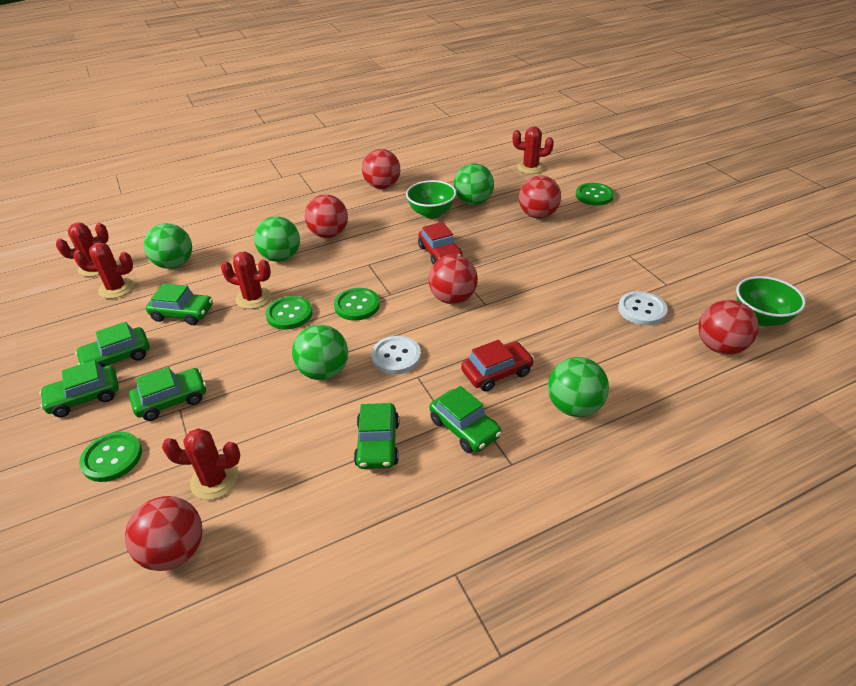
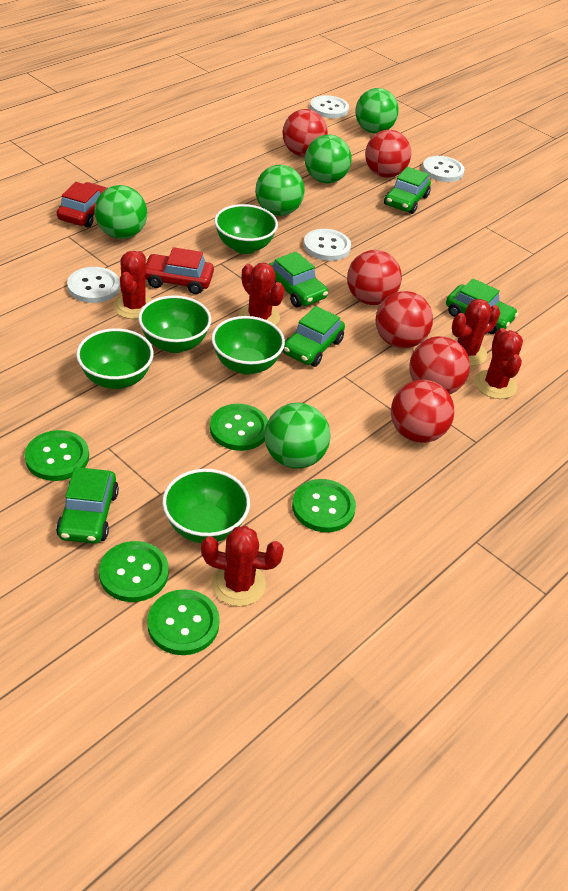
green bowl: 2 -> 5
green button: 4 -> 5
green car: 6 -> 5
white button: 2 -> 4

